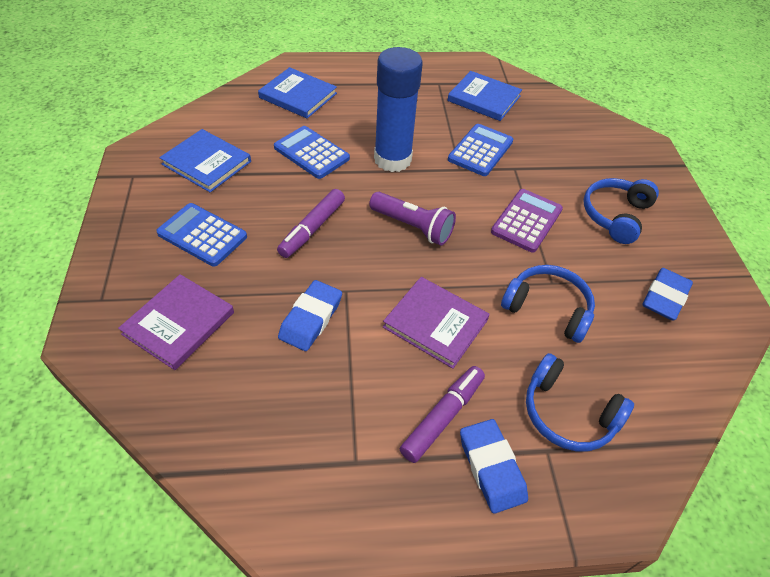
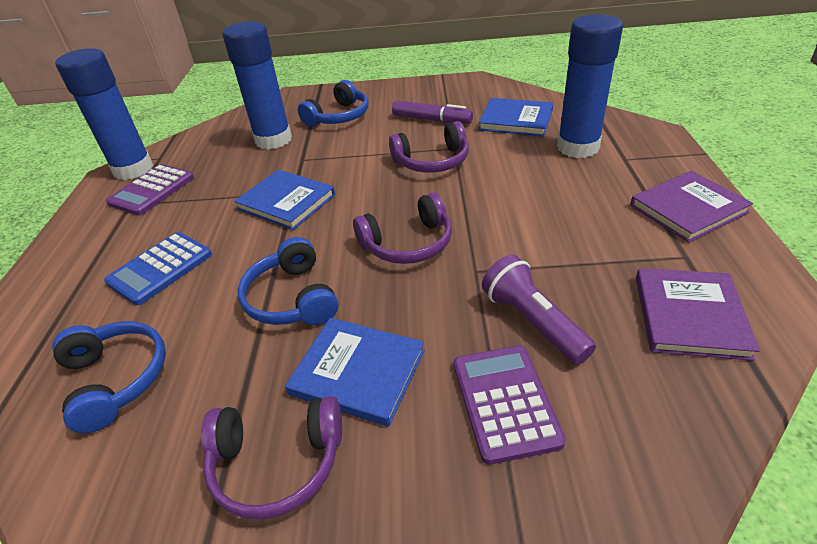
blue calculator: 3 -> 1
blue eraser: 3 -> 0
blue glue stick: 1 -> 3
purple calculator: 1 -> 2
purple headphones: 0 -> 3
purple marker: 2 -> 1

